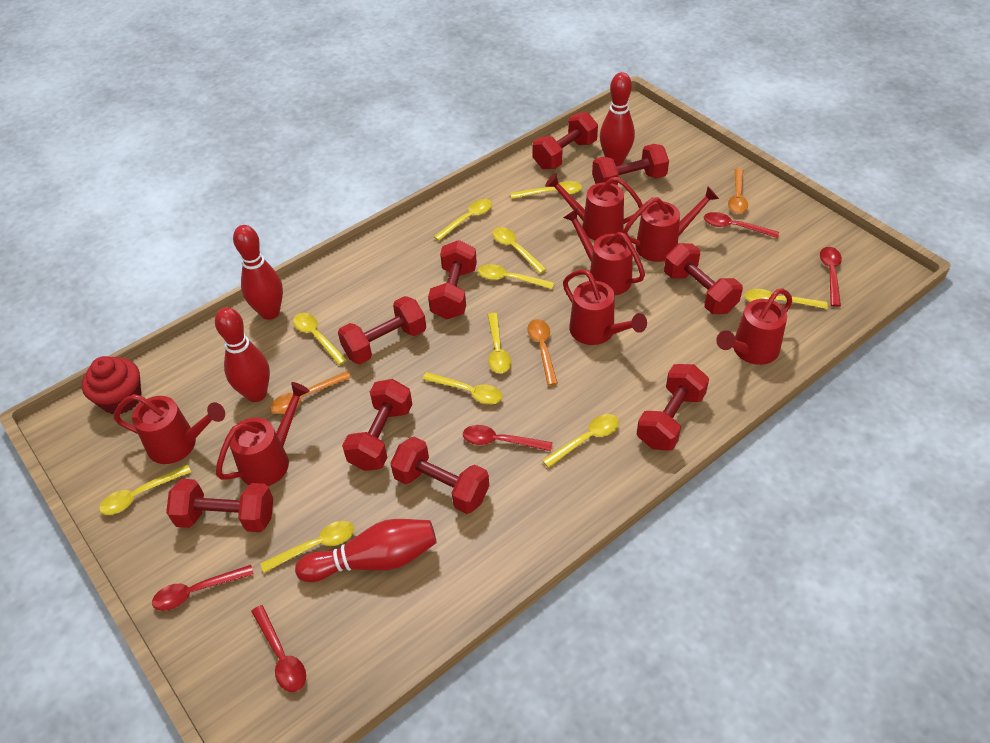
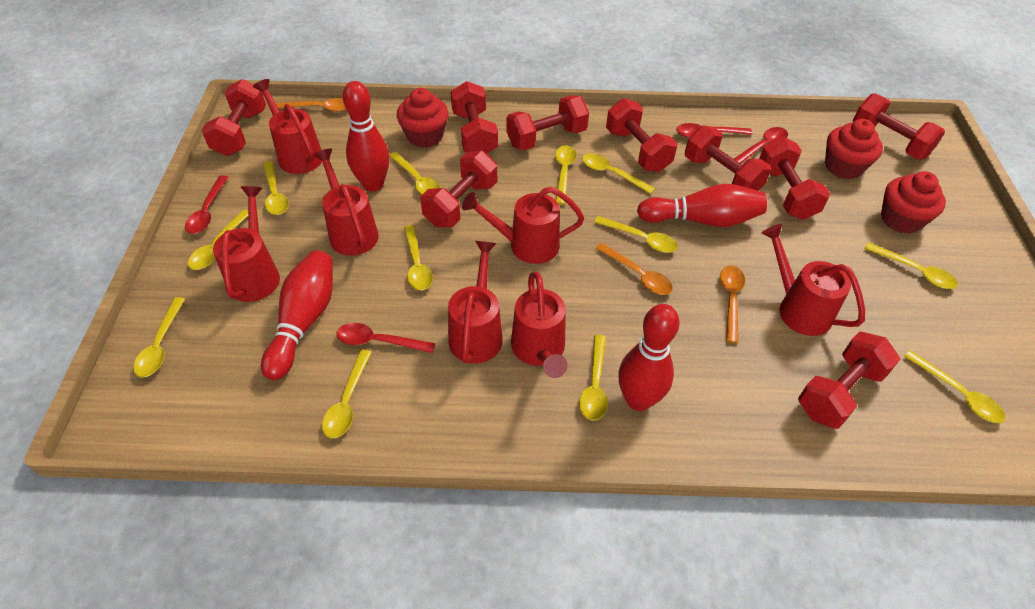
red cupcake: 1 -> 3
red spoon: 5 -> 4
yellow spoon: 11 -> 12

